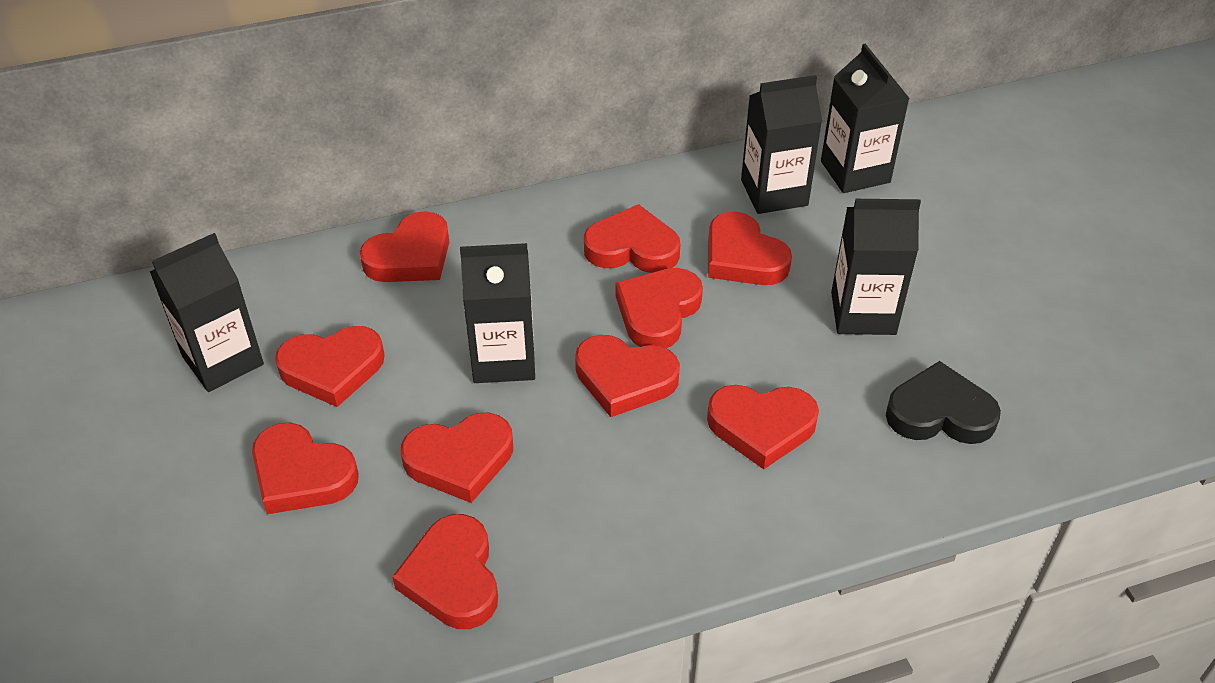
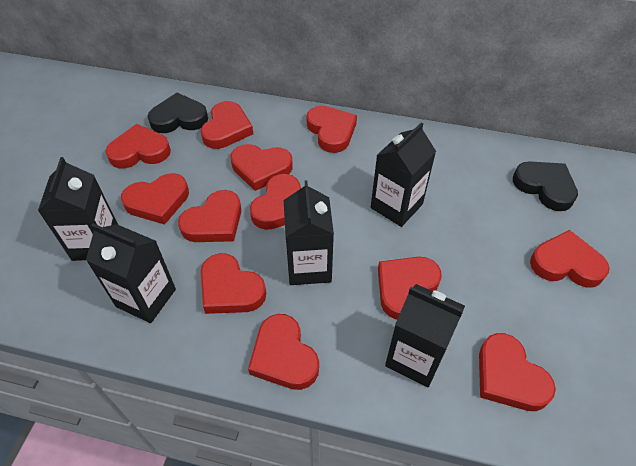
black heart: 1 -> 2
red heart: 10 -> 12

